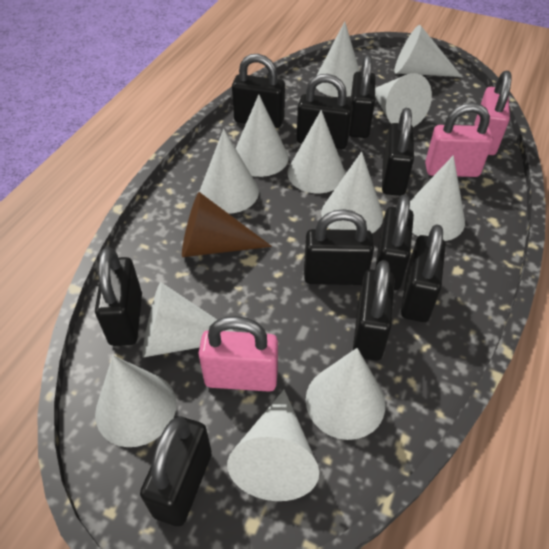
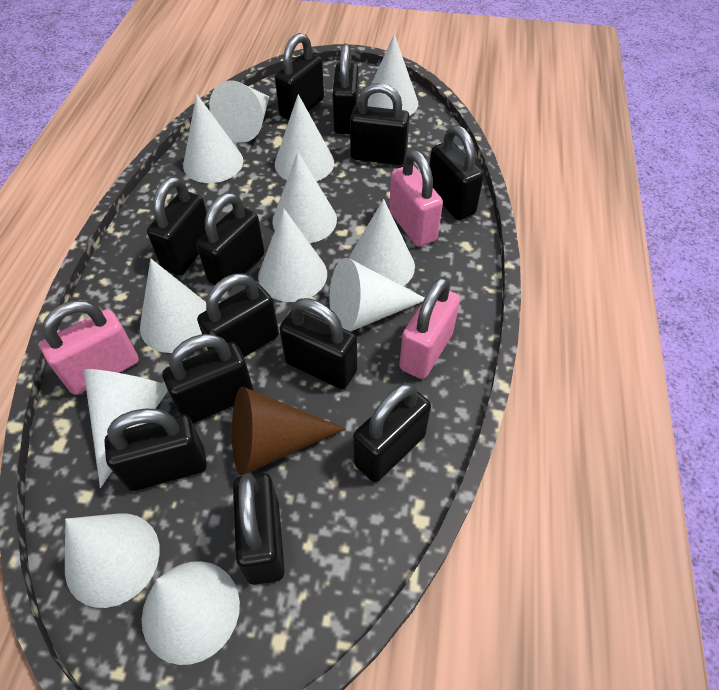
black padlock: 10 -> 12

